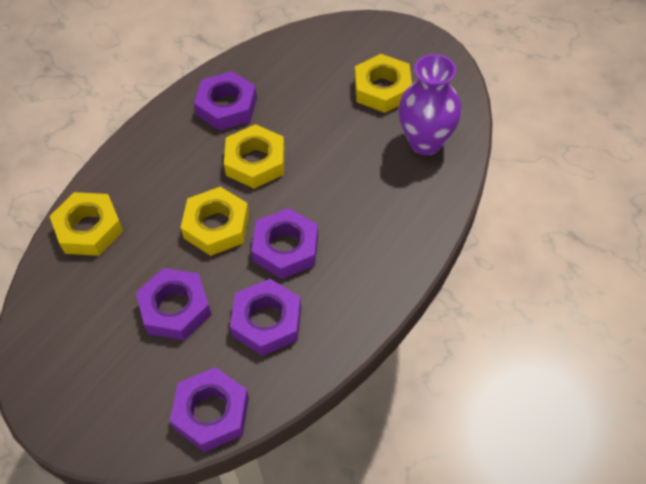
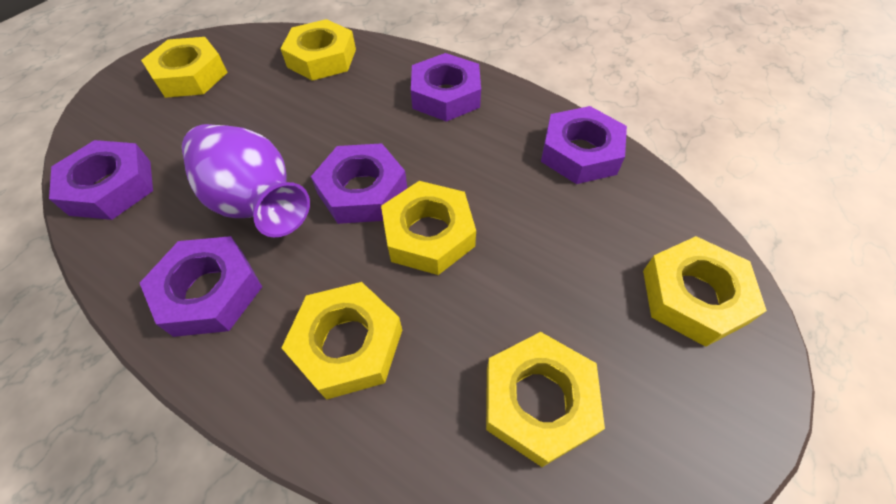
yellow nut: 4 -> 6

